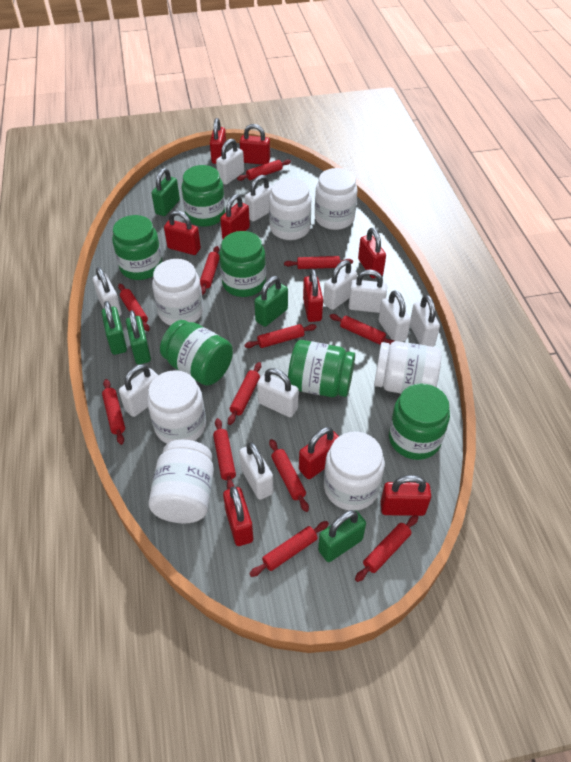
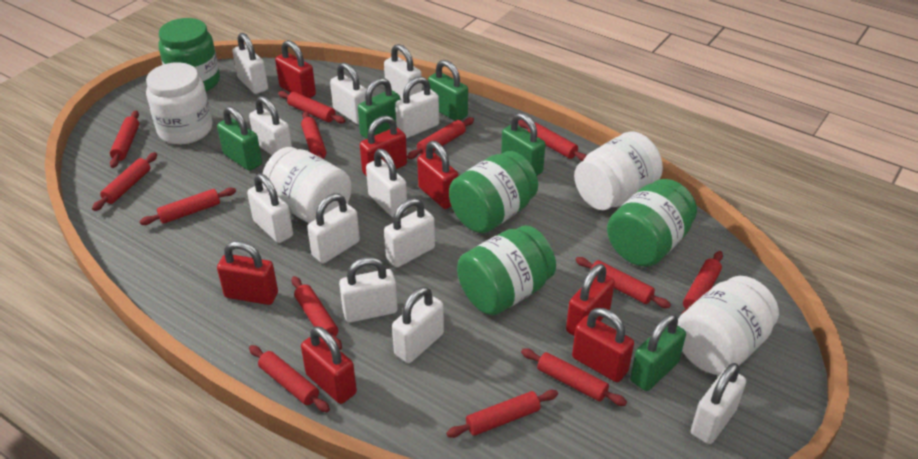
green jar: 6 -> 4
red padlock: 9 -> 7
red rolling pin: 12 -> 13
white jar: 7 -> 4
white padlock: 10 -> 12

